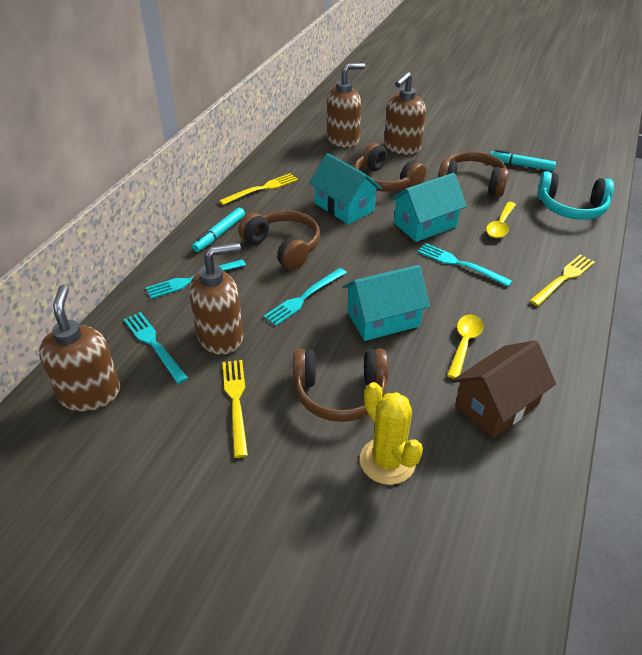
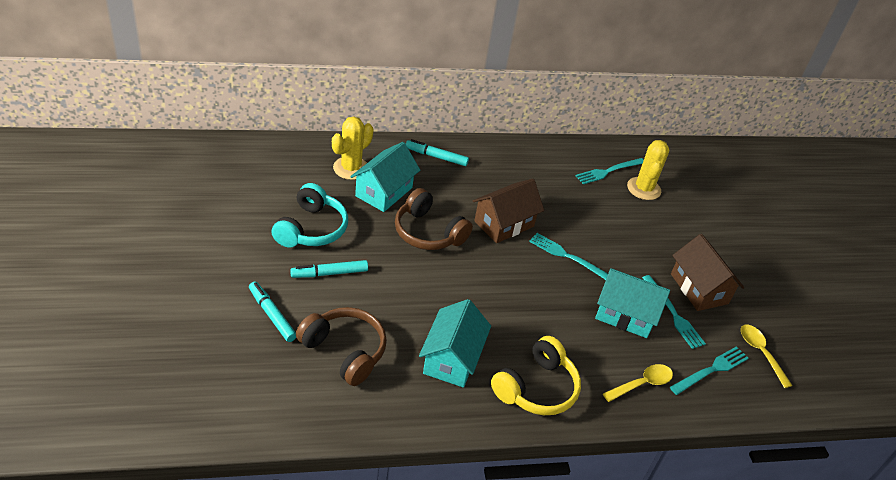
brown headphones: 4 -> 2
brown house: 1 -> 2
brown soap dispenser: 4 -> 0
turquoise marker: 2 -> 3
yellow cactus: 1 -> 2
yellow fork: 3 -> 0
yellow headphones: 0 -> 1

